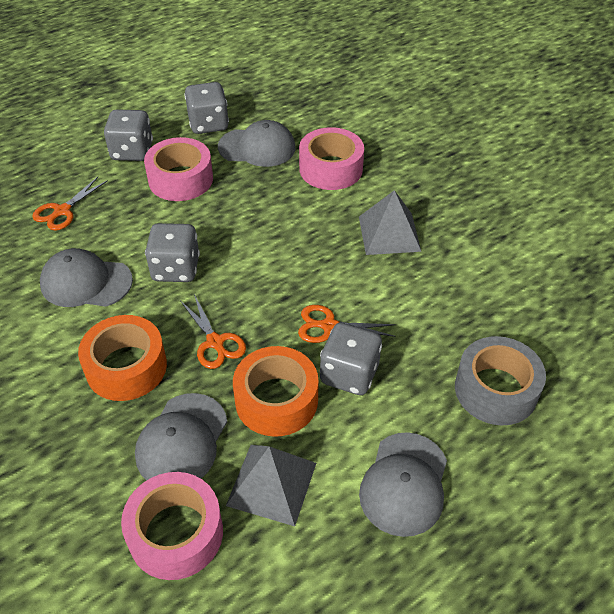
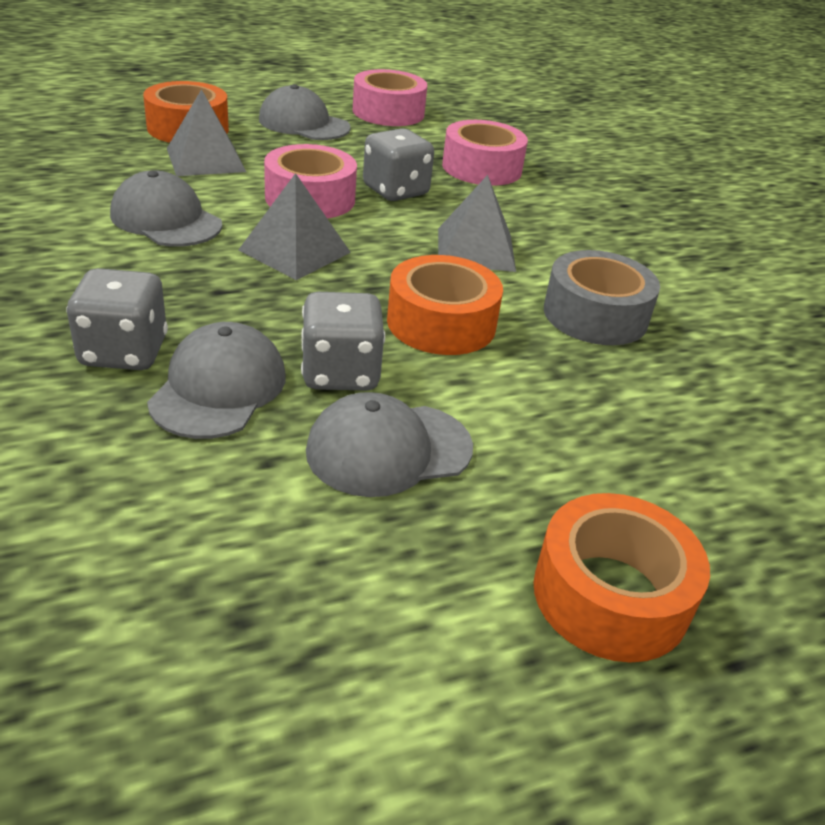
grey dice: 4 -> 3
grey pyramid: 2 -> 3
orange scissors: 3 -> 0
orange tape: 2 -> 3

